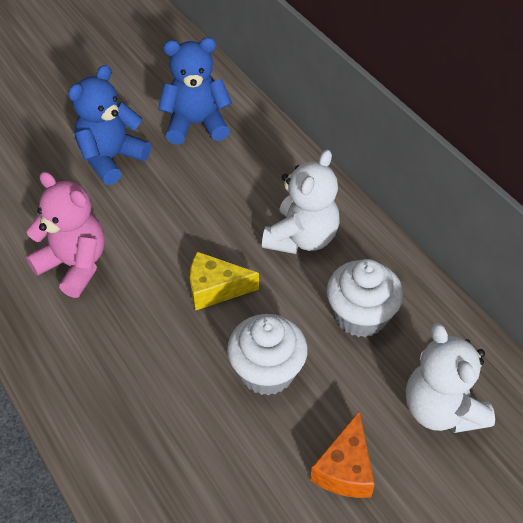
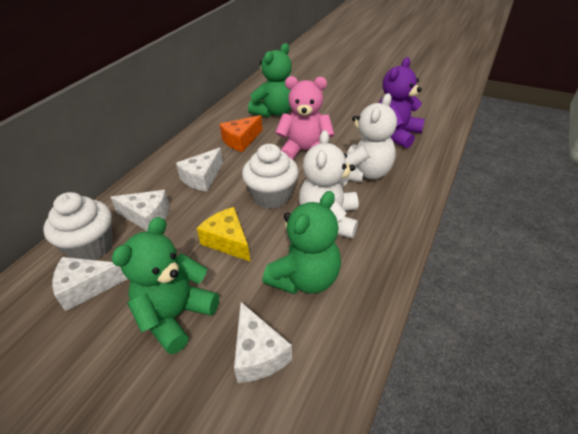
blue teddy bear: 2 -> 0
green teddy bear: 0 -> 3
purple teddy bear: 0 -> 1
white cheese: 0 -> 4

